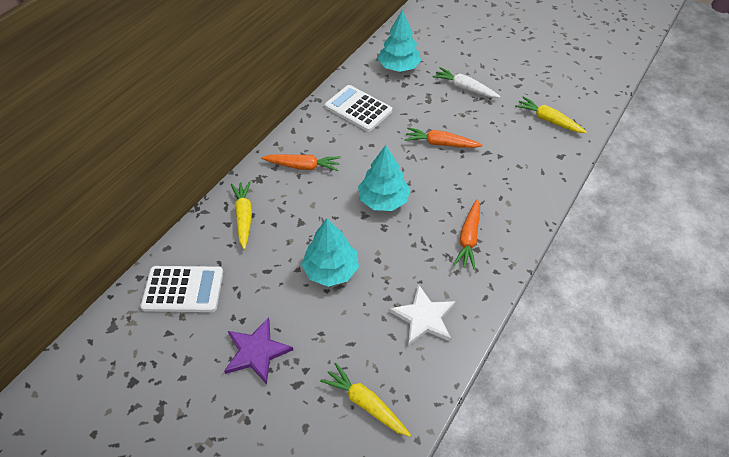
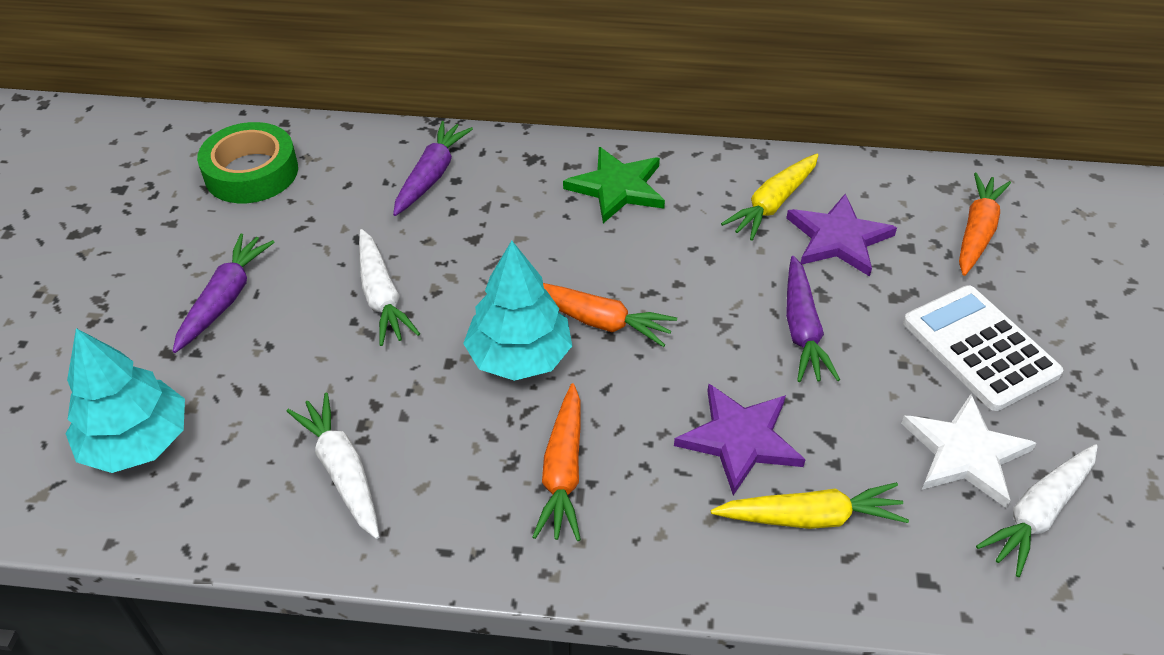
green star: 0 -> 1
green tape: 0 -> 1
purple carrot: 0 -> 3
purple star: 1 -> 2
turquoise tree: 3 -> 2
white calculator: 2 -> 1
white carrot: 1 -> 3
yellow carrot: 3 -> 2

